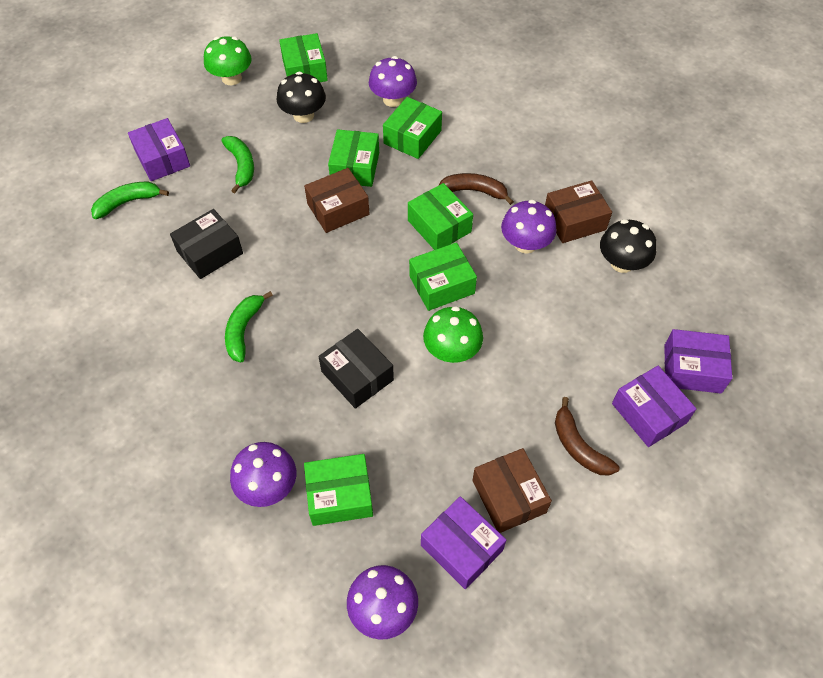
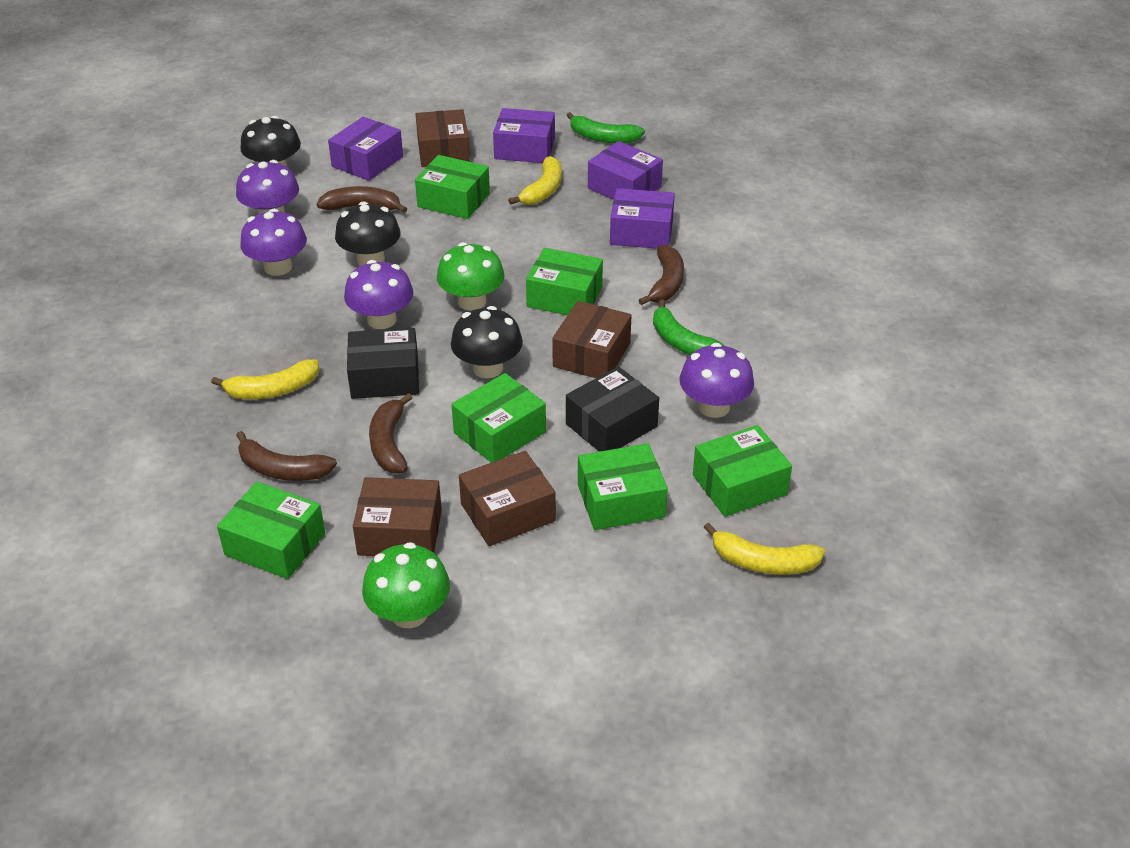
black mushroom: 2 -> 3
brown banana: 2 -> 4
brown box: 3 -> 4
green banana: 3 -> 2
yellow banana: 0 -> 3

